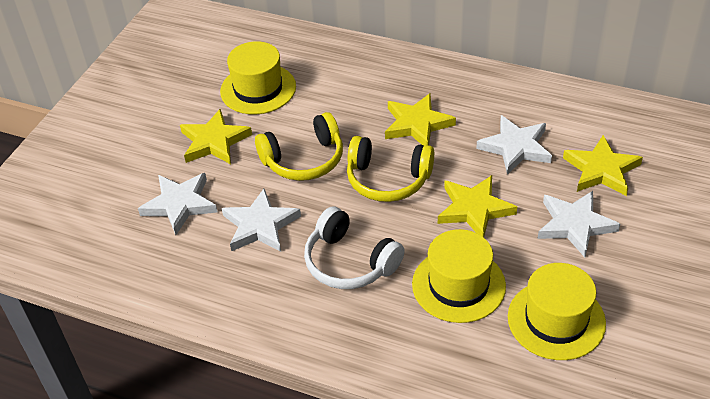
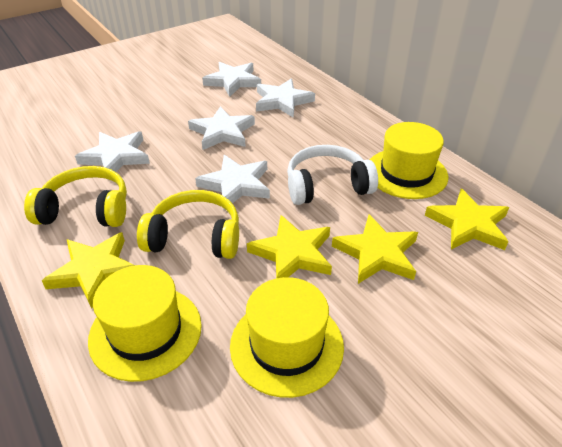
white star: 4 -> 5

